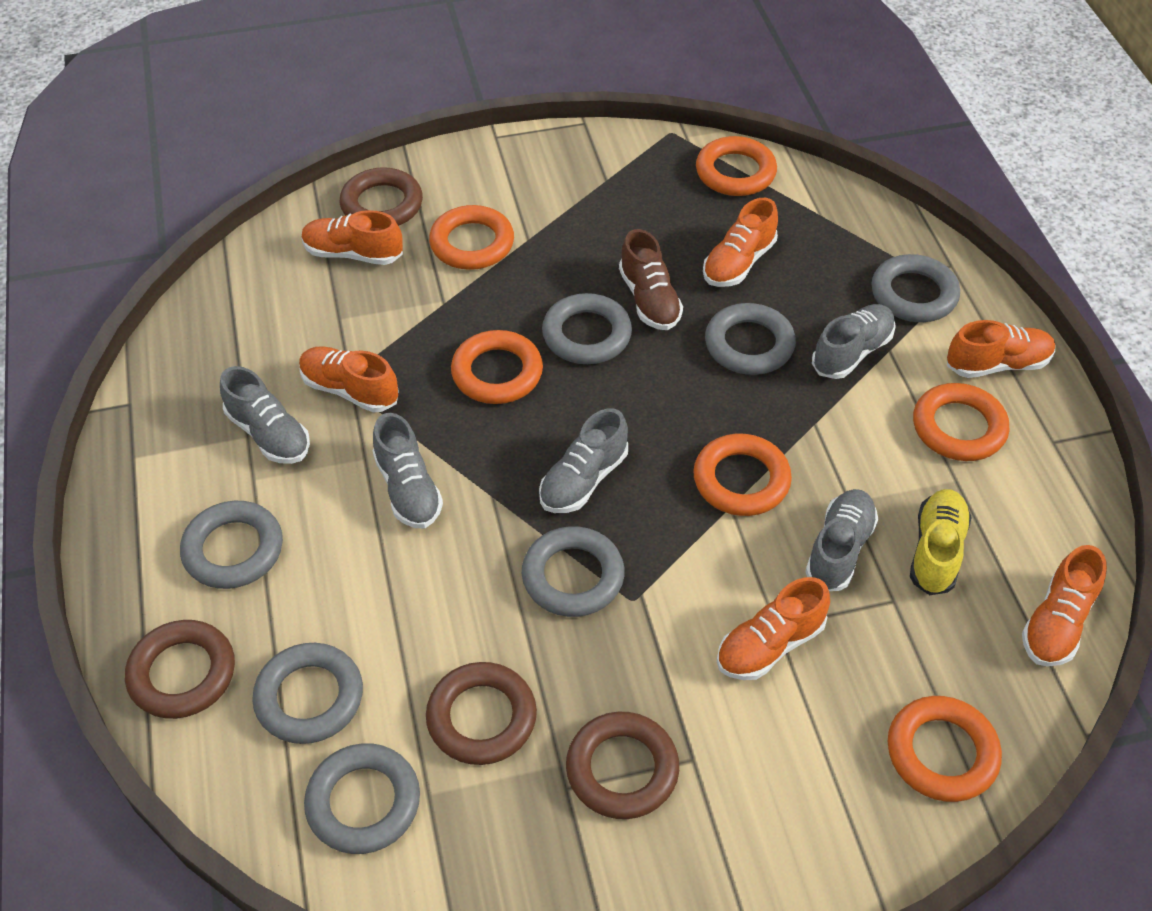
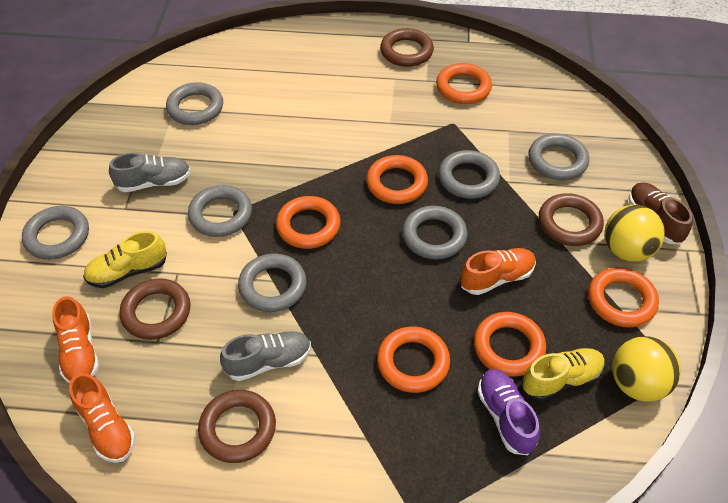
grey shoe: 5 -> 2
orange shoe: 6 -> 3
purple shoe: 0 -> 1
yellow ball: 0 -> 2
yellow shoe: 1 -> 2

